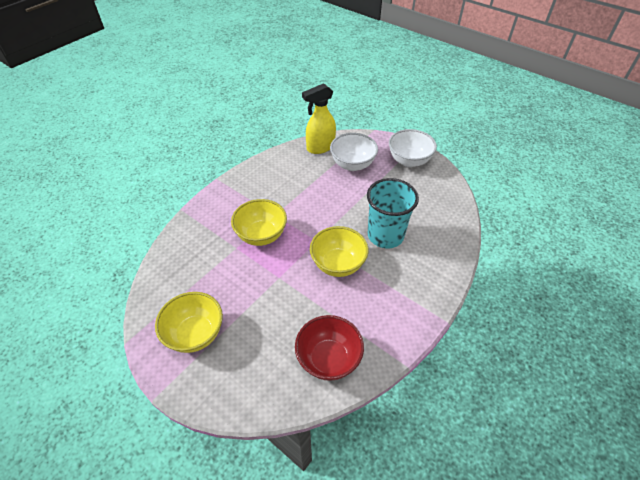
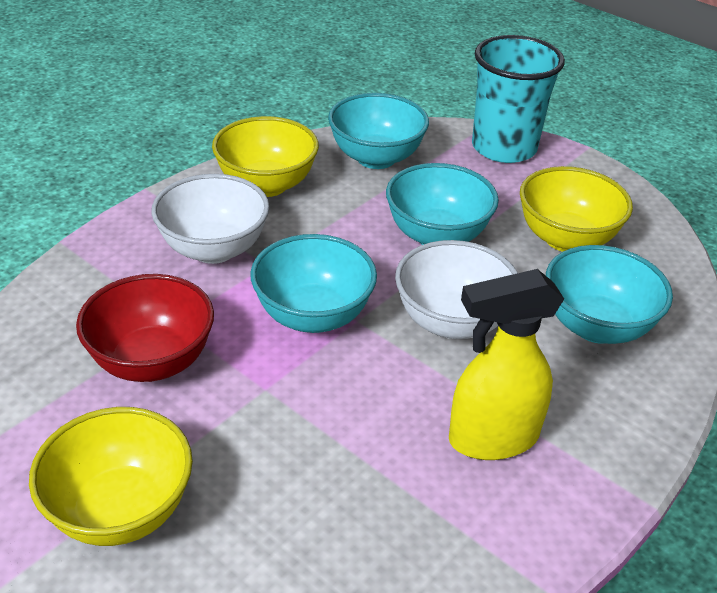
turquoise bowl: 0 -> 4

